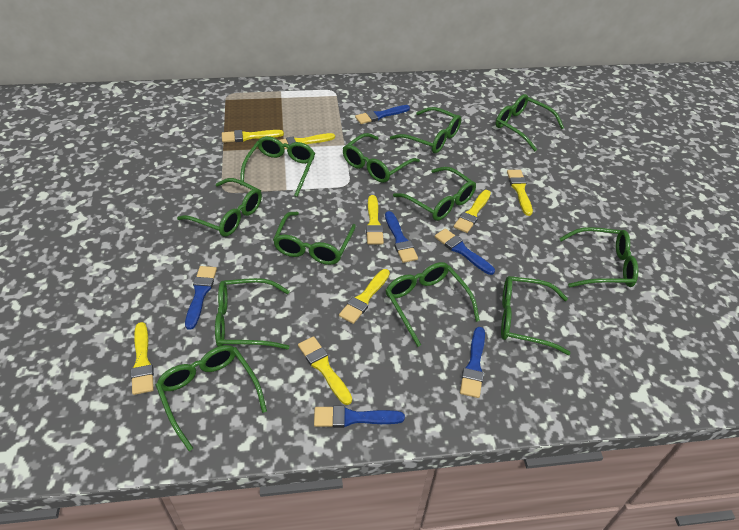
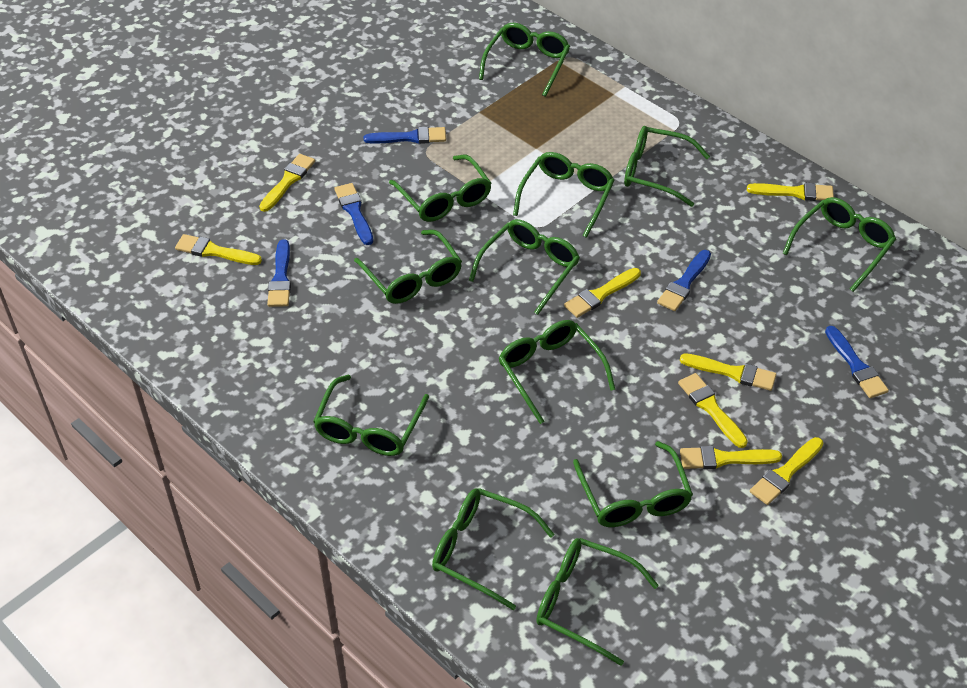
blue brush: 6 -> 5

